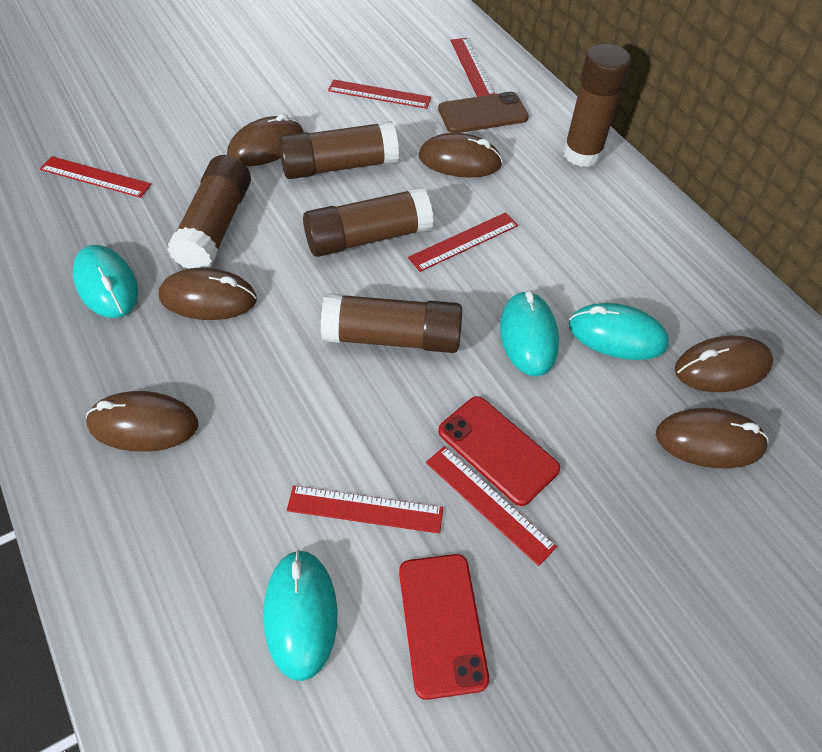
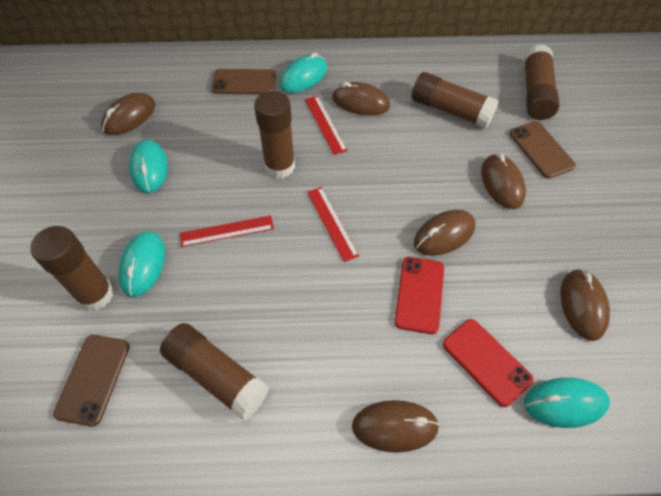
brown phone: 1 -> 3
red ruler: 6 -> 3

